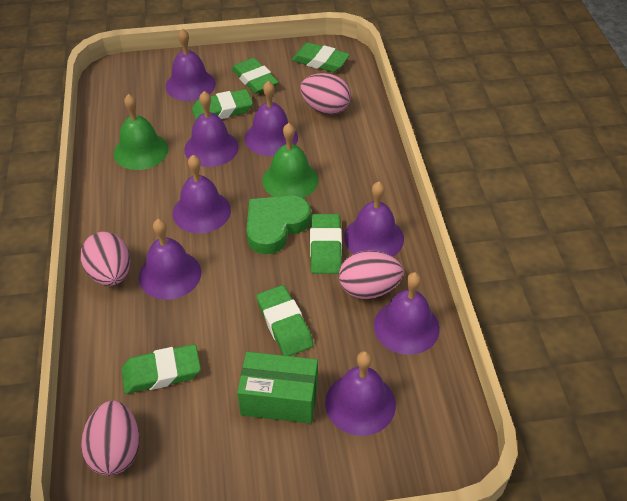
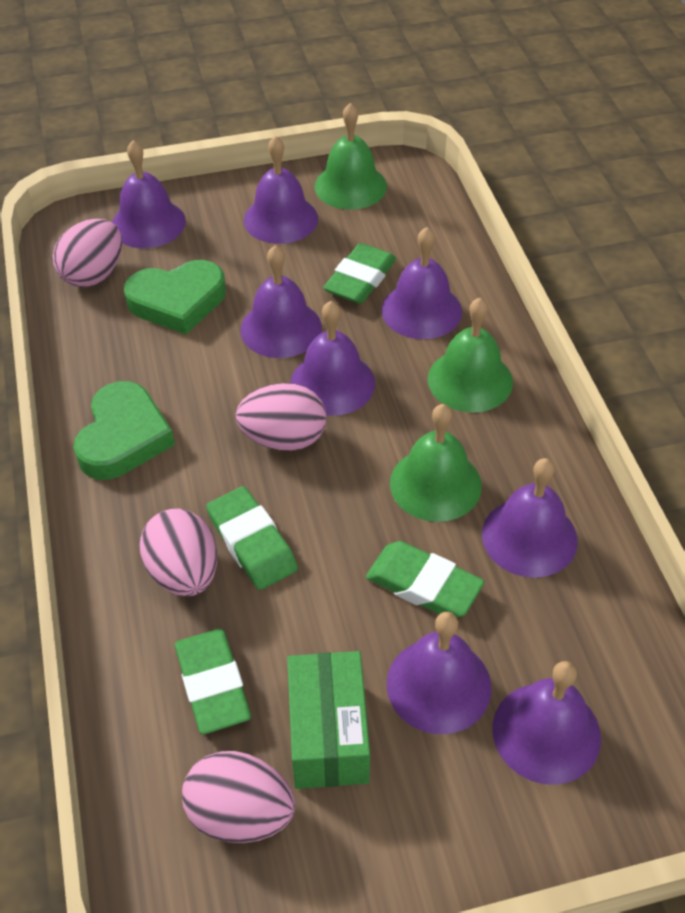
green bell: 2 -> 3
green eraser: 6 -> 4
green heart: 1 -> 2

